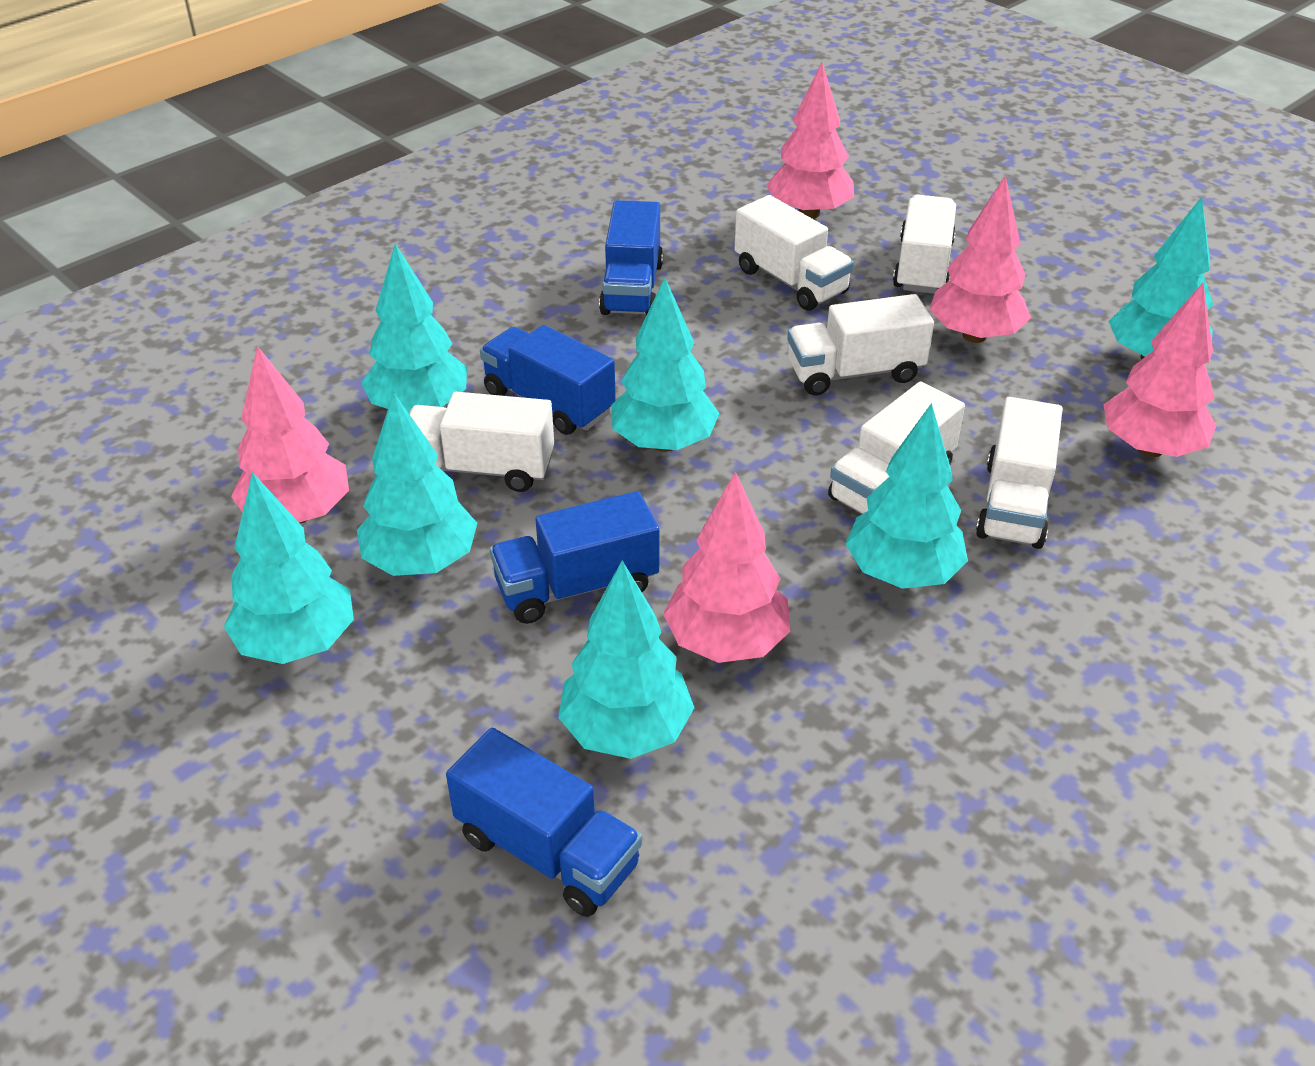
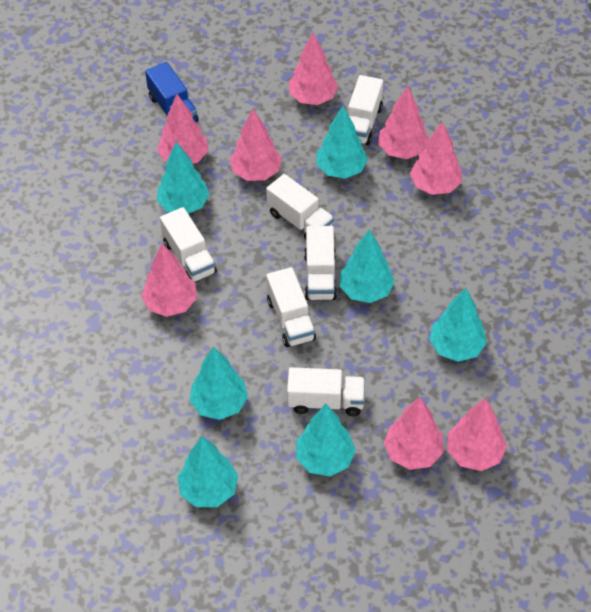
blue truck: 4 -> 1
pink tree: 5 -> 8

